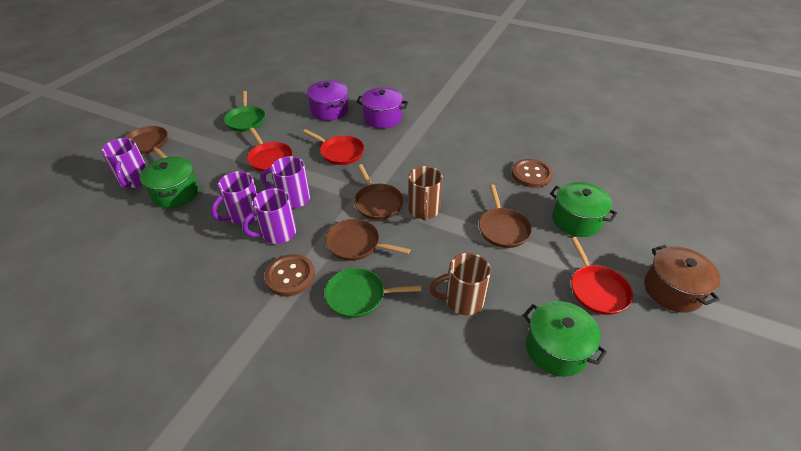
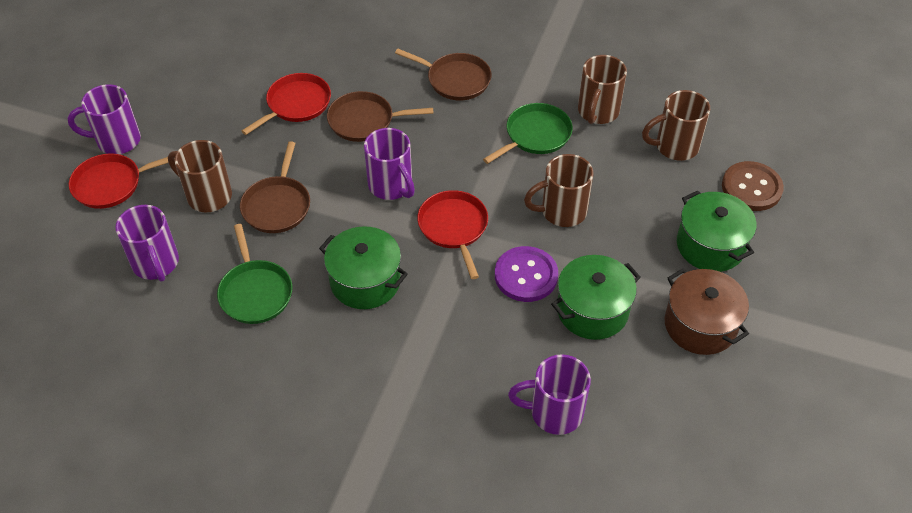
brown button: 2 -> 1
brown mug: 2 -> 4
brown pan: 4 -> 3
purple button: 0 -> 1
purple pot: 2 -> 0

